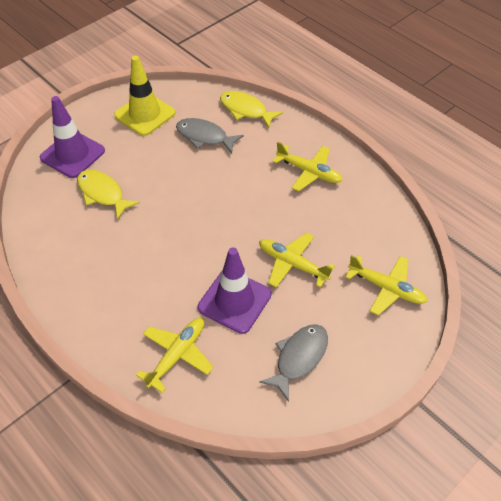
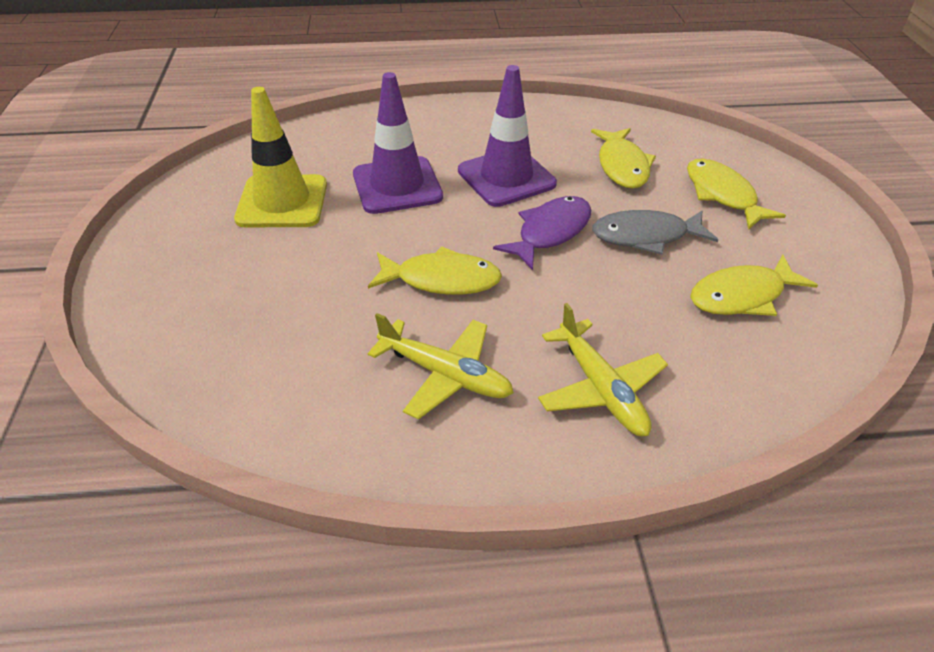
grey fish: 2 -> 1
purple fish: 0 -> 1
yellow fish: 2 -> 4
yellow plane: 4 -> 2

